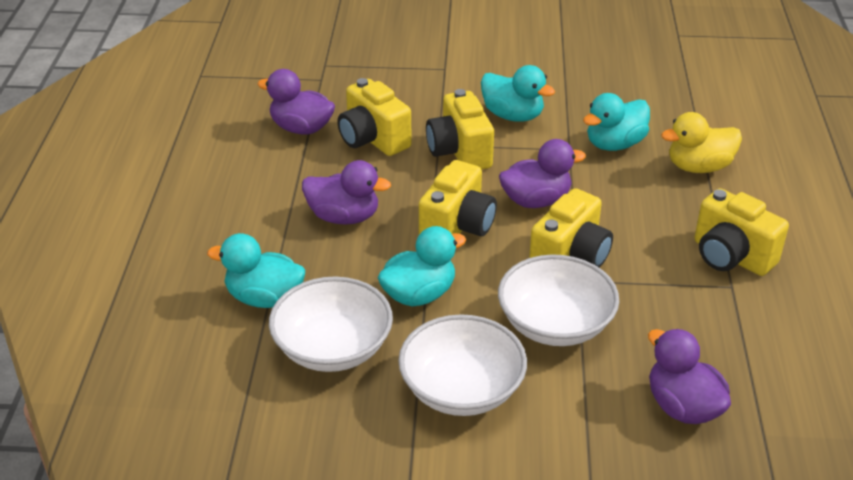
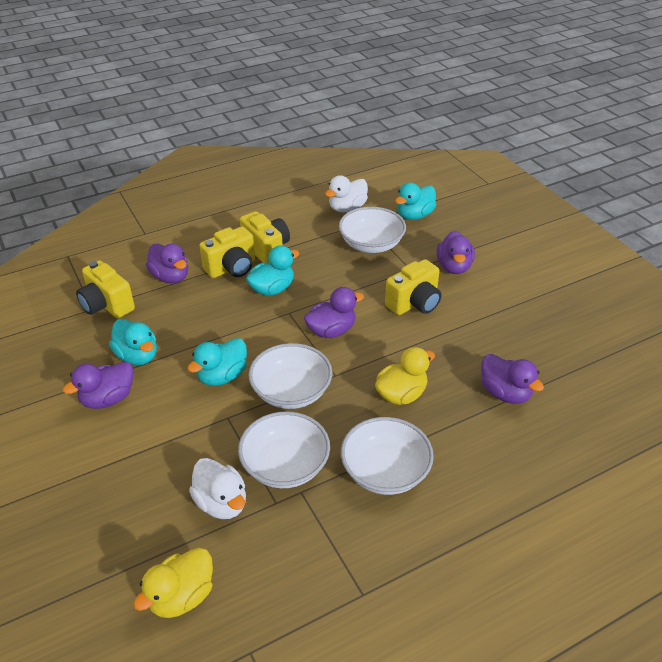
purple duck: 4 -> 5
white bowl: 3 -> 4
white duck: 0 -> 2
yellow camera: 5 -> 4
yellow duck: 1 -> 2

